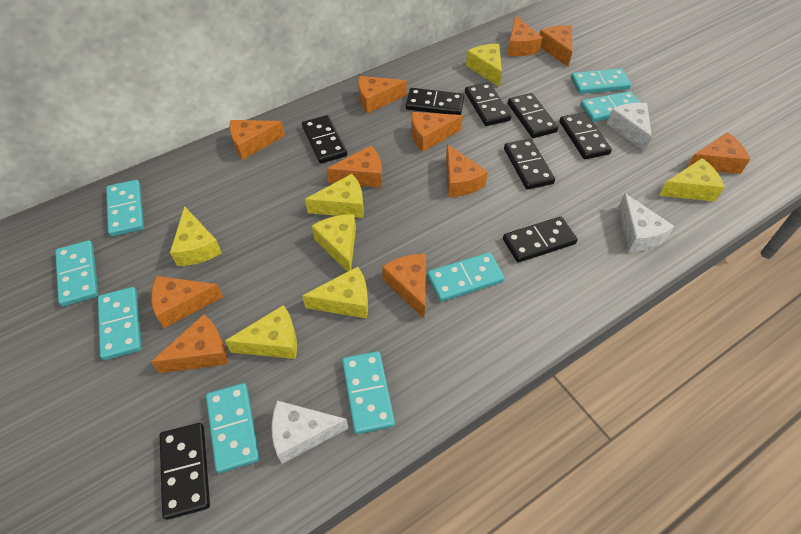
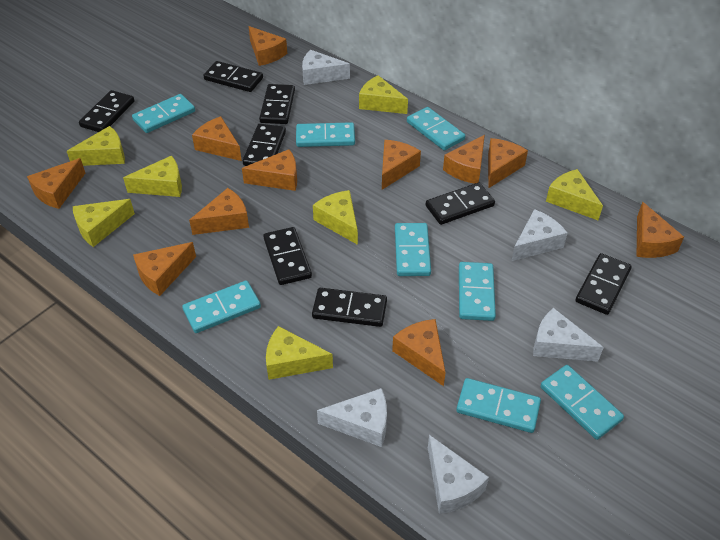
white cheese: 3 -> 5

